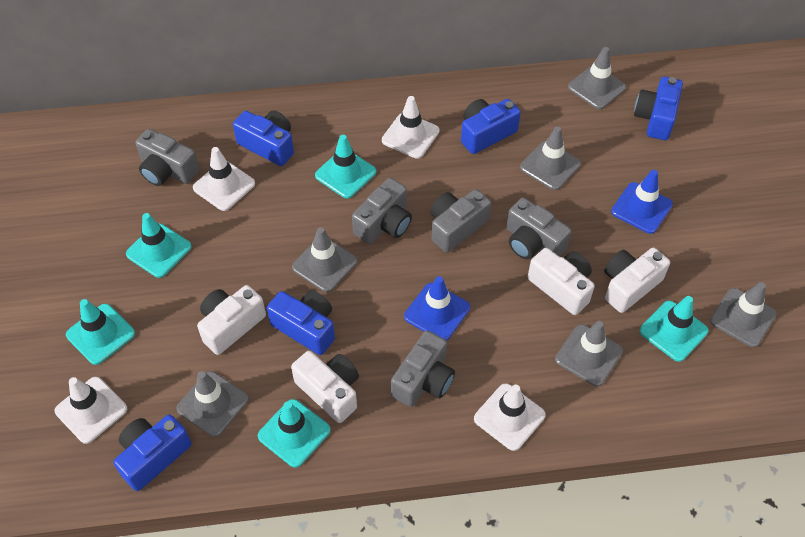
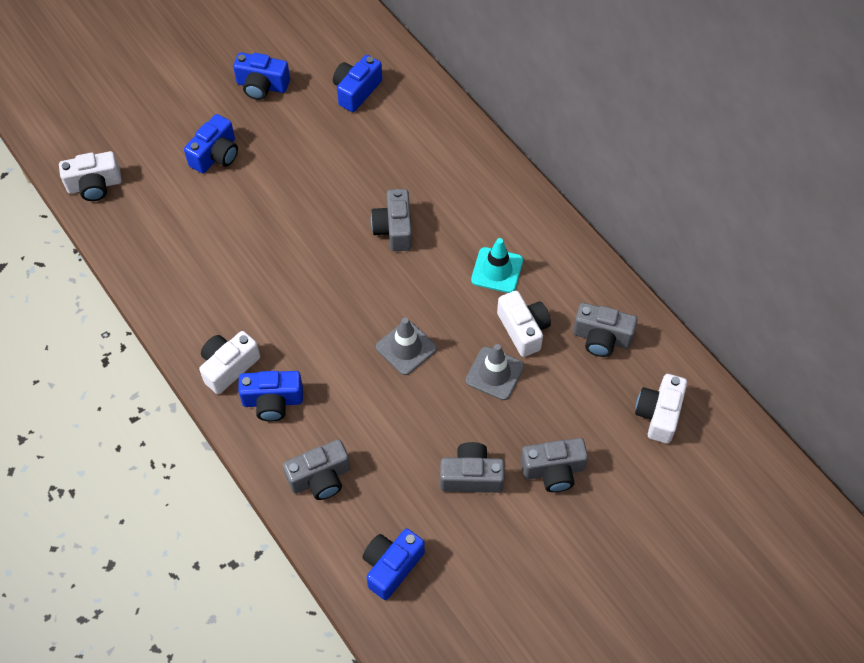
blue traffic cone: 2 -> 0
grey traffic cone: 6 -> 2
turquoise traffic cone: 5 -> 1
white traffic cone: 4 -> 0

